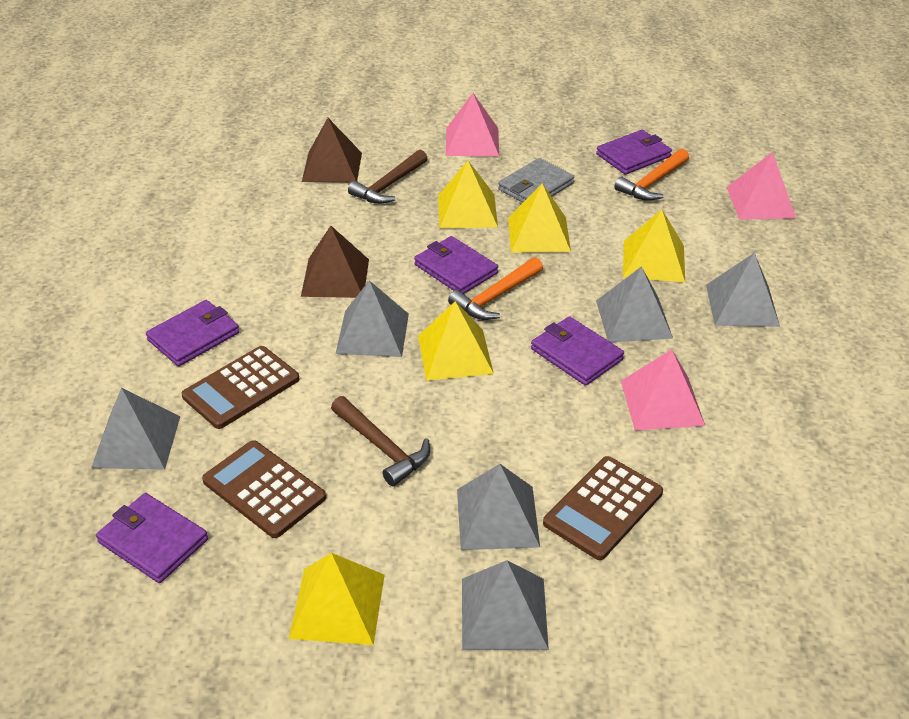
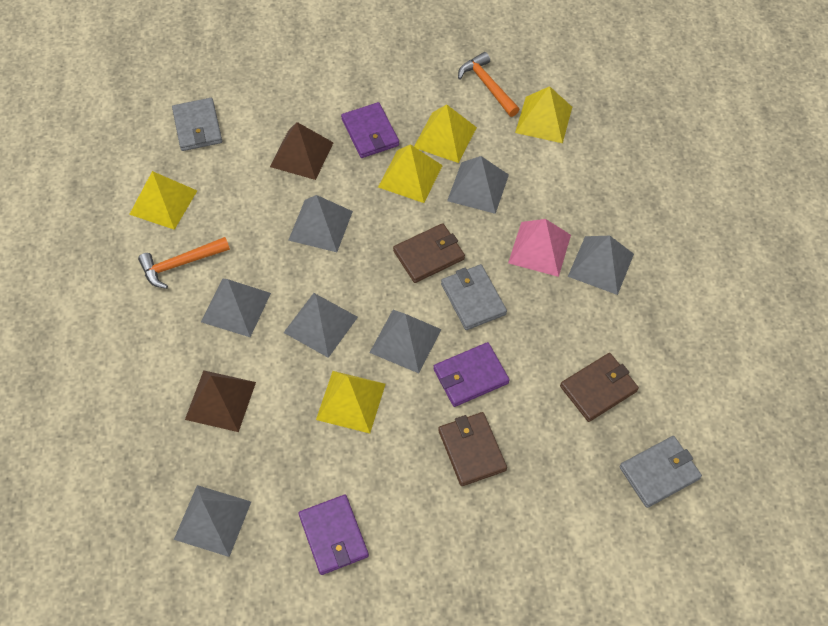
brown calculator: 3 -> 0
brown hammer: 2 -> 0
brown wallet: 0 -> 3
grey pyramid: 6 -> 7
grey wallet: 1 -> 3
pink pyramid: 3 -> 1
purple wallet: 5 -> 3

